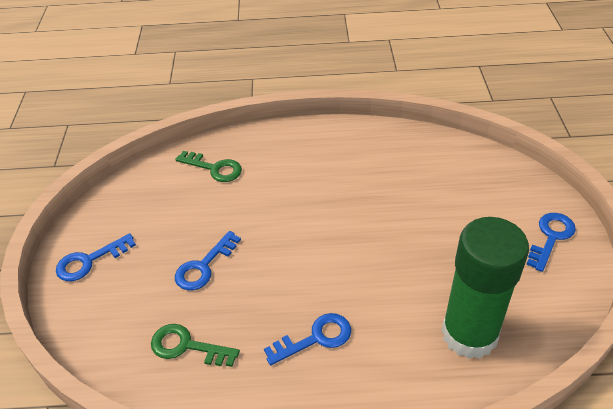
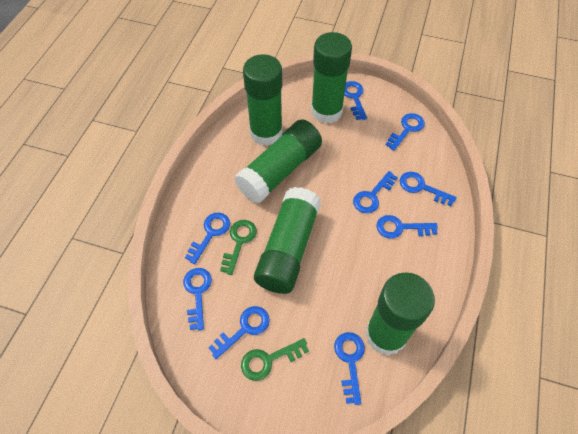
blue key: 4 -> 9
green glue stick: 1 -> 5

